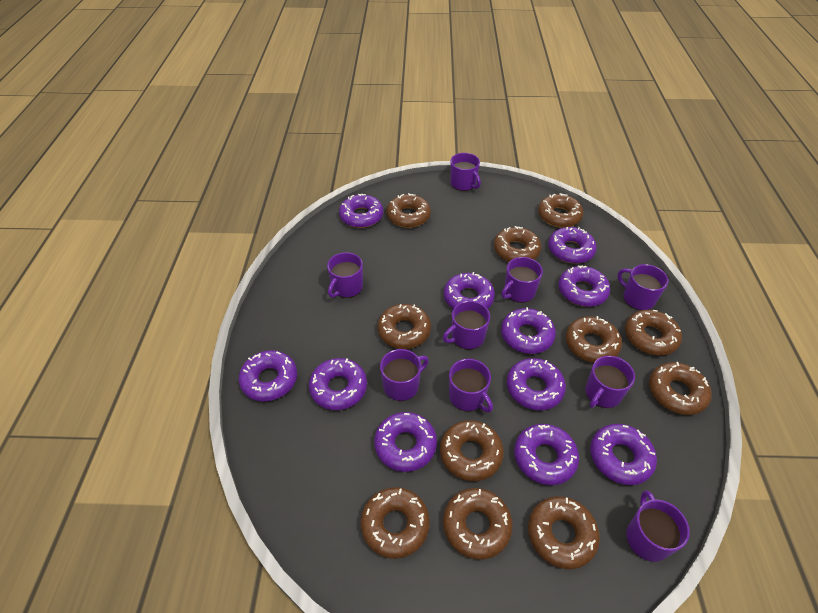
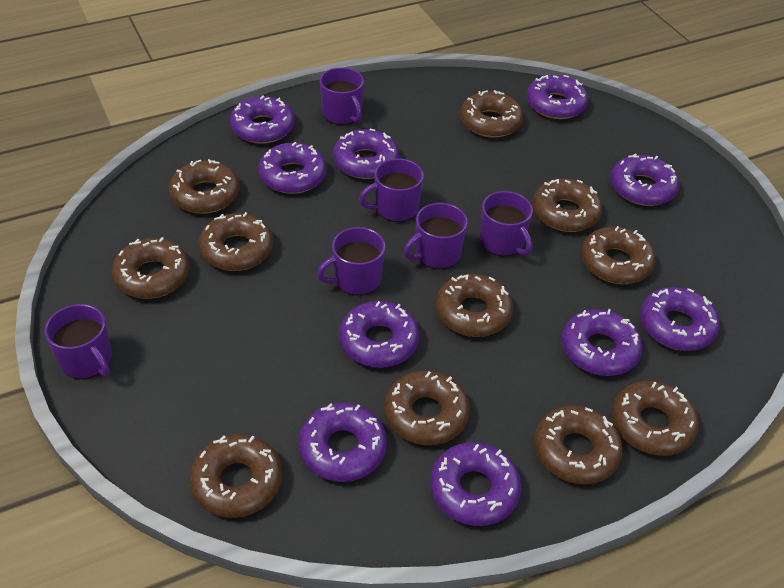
purple donut: 11 -> 10
purple mug: 9 -> 6

